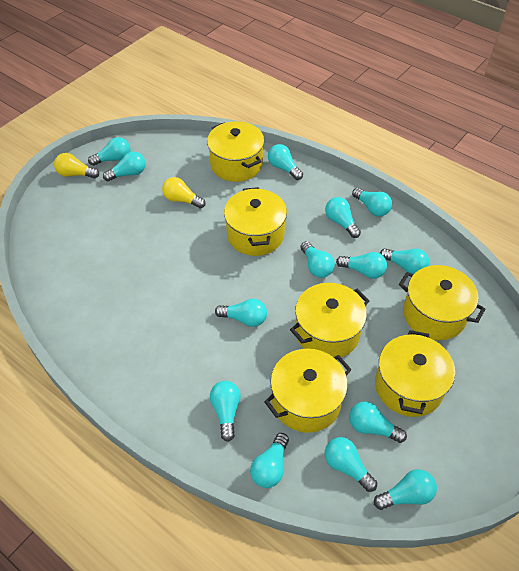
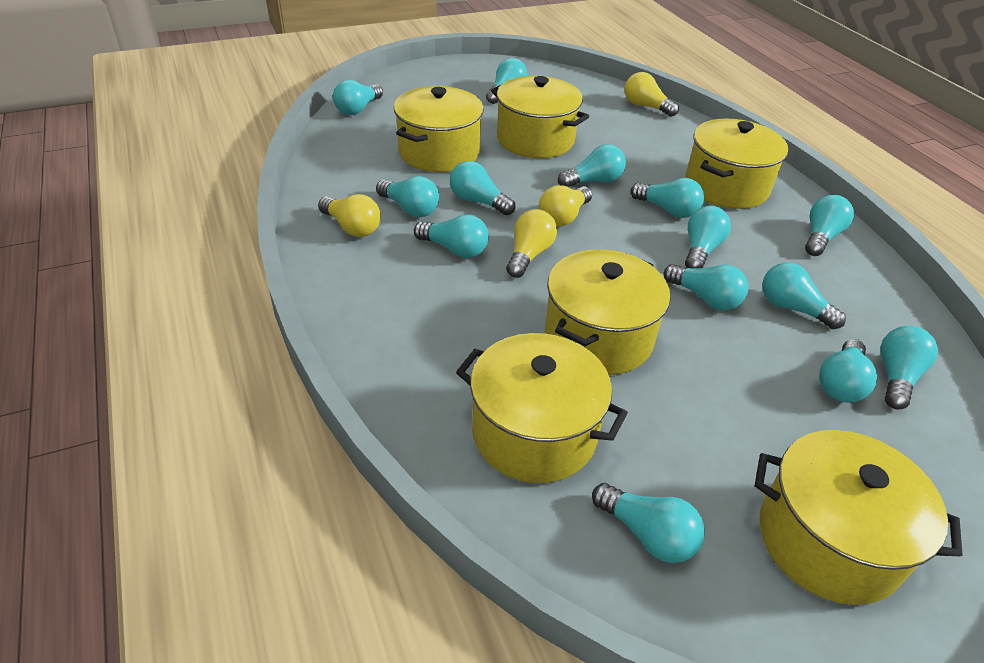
yellow light bulb: 2 -> 4

